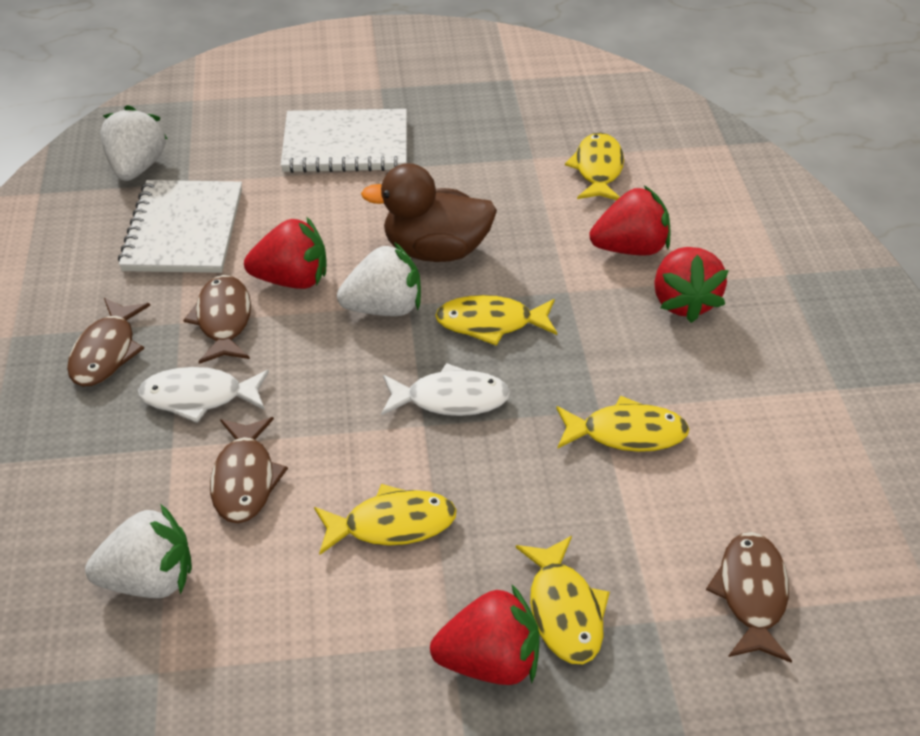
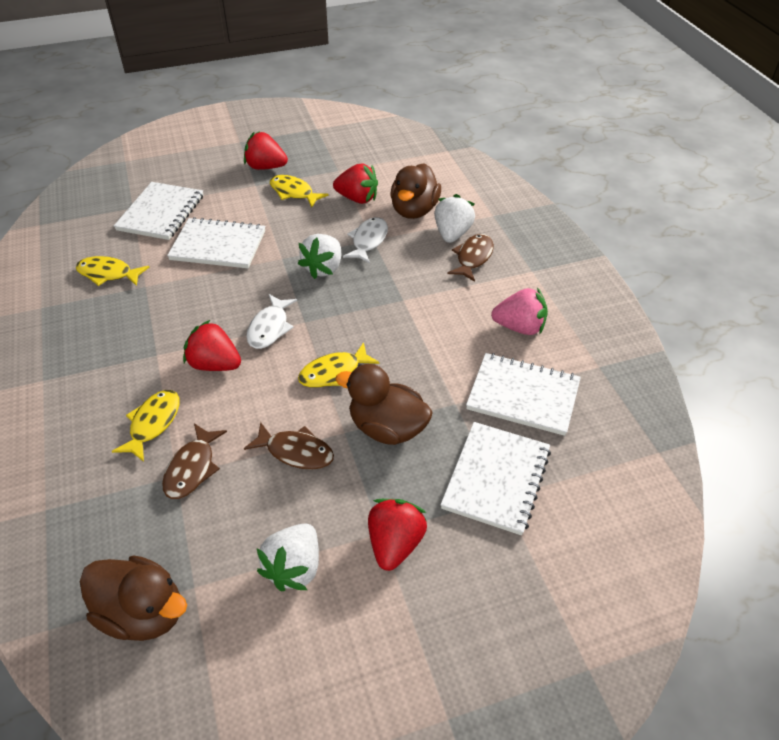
brown duck: 1 -> 3
brown fish: 4 -> 3
pink strawberry: 0 -> 1
white notebook: 2 -> 4
yellow fish: 5 -> 4

